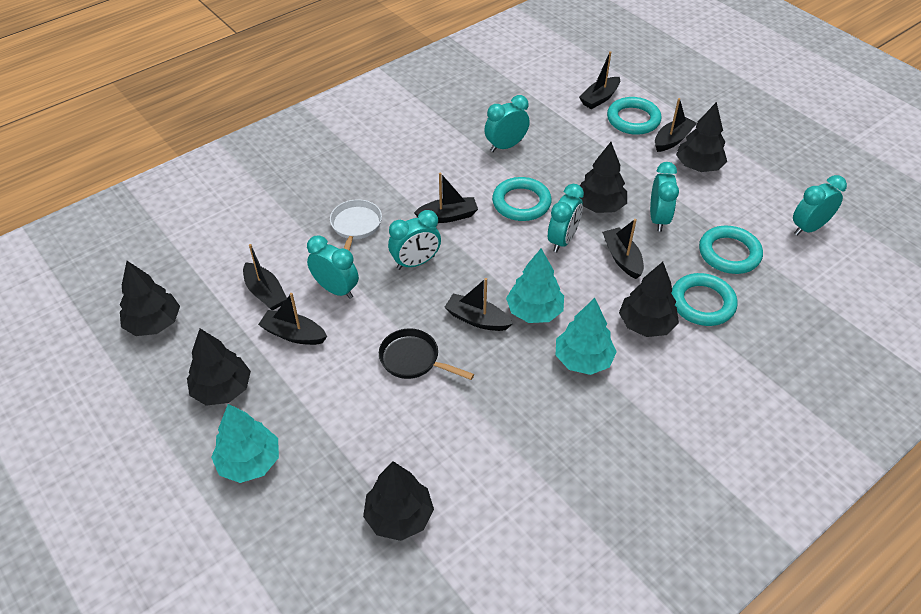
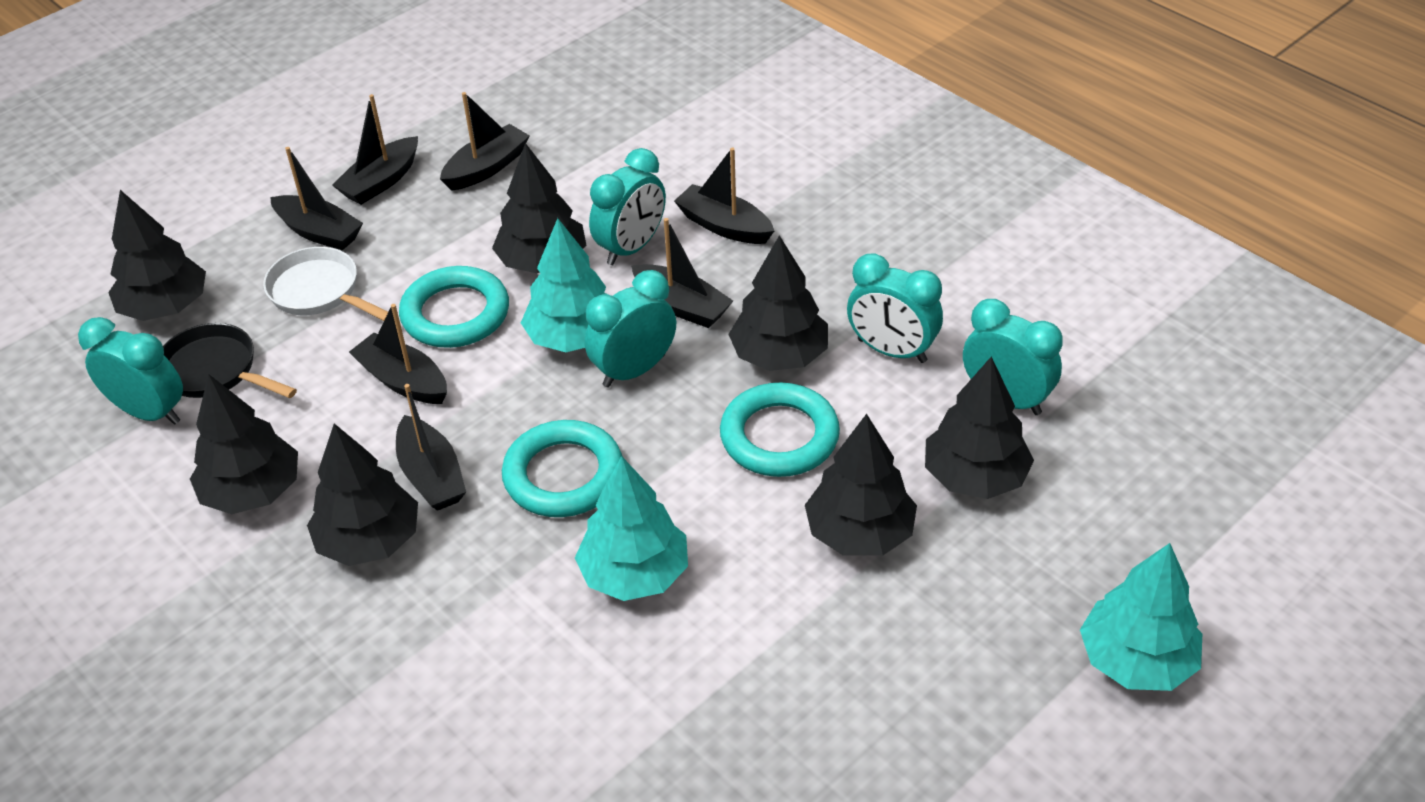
black tree: 6 -> 7
turquoise clock: 6 -> 5
turquoise ring: 4 -> 3

